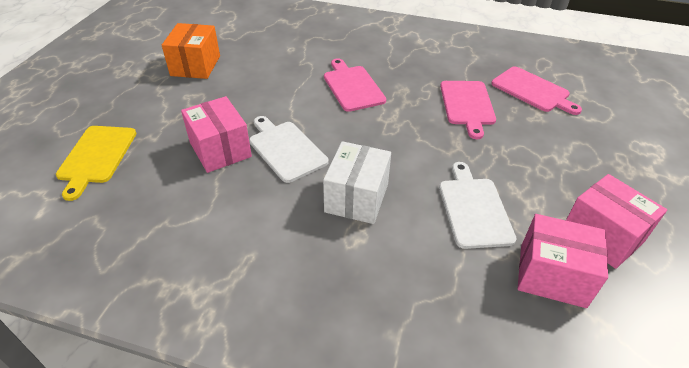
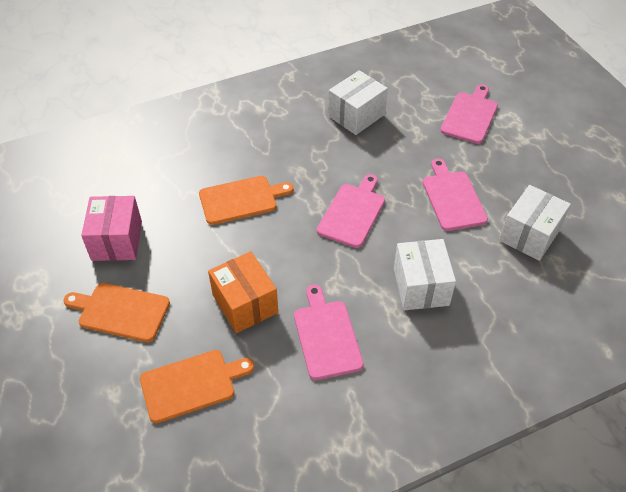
orange cutting board: 0 -> 3
pink box: 3 -> 1
pink cutting board: 3 -> 4
white box: 1 -> 3
white cutting board: 2 -> 0
yellow cutting board: 1 -> 0

